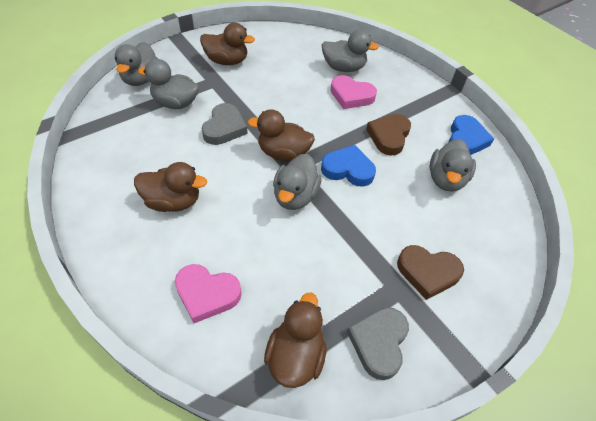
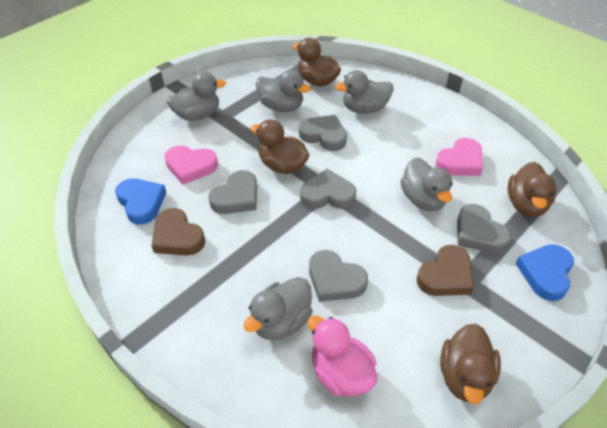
grey heart: 2 -> 5
pink duck: 0 -> 1

